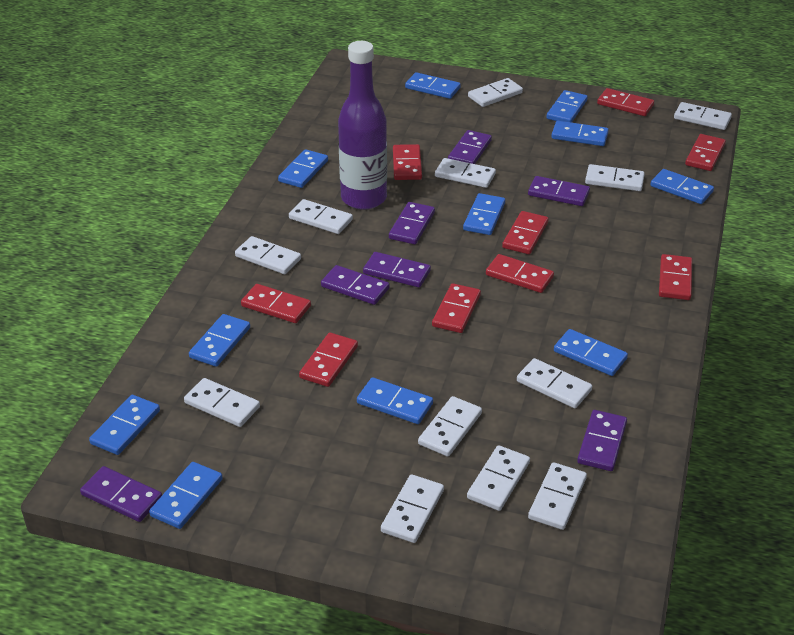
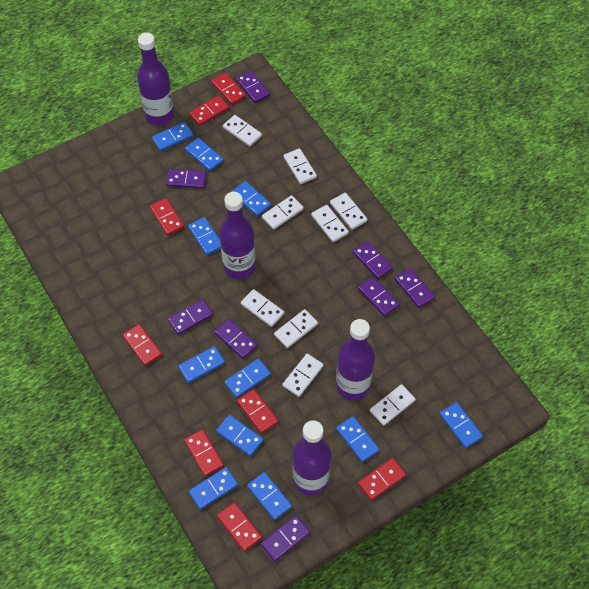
purple bottle: 1 -> 4
purple domino: 7 -> 8
red domino: 9 -> 8
white domino: 12 -> 9

